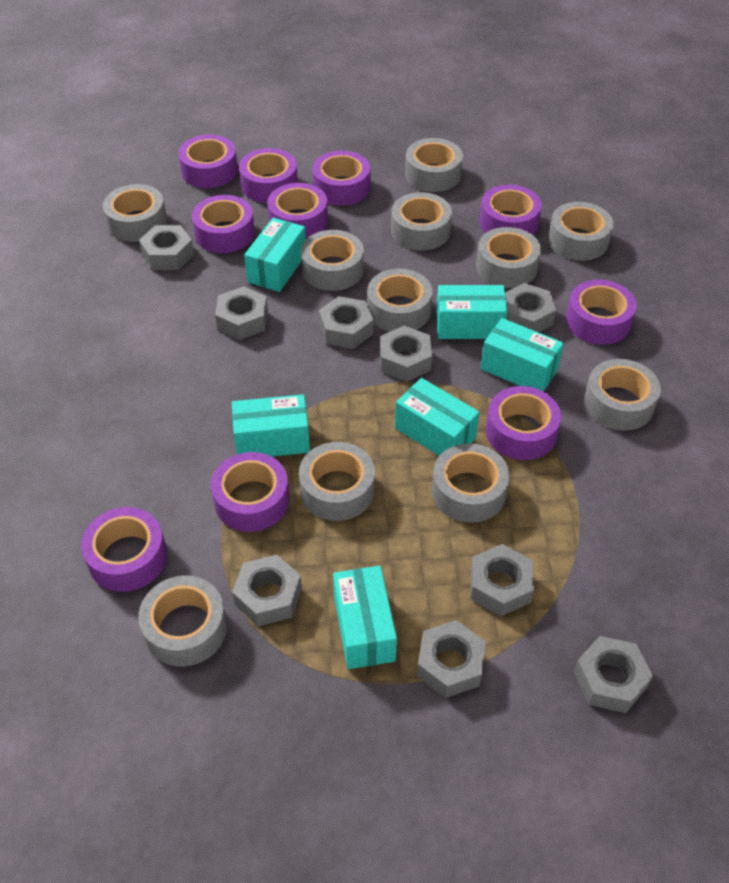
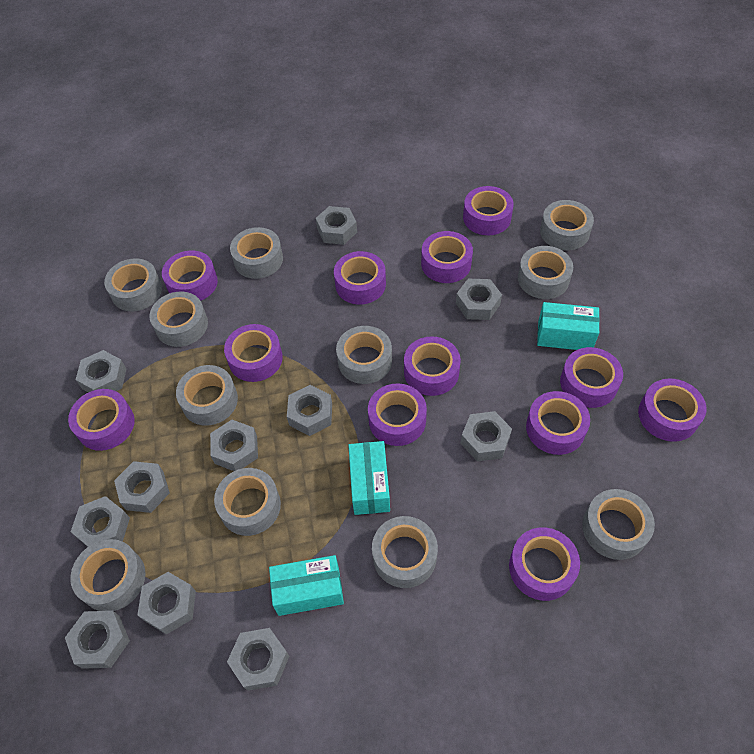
grey nut: 9 -> 11
purple tape: 10 -> 12
turquoise box: 6 -> 3

